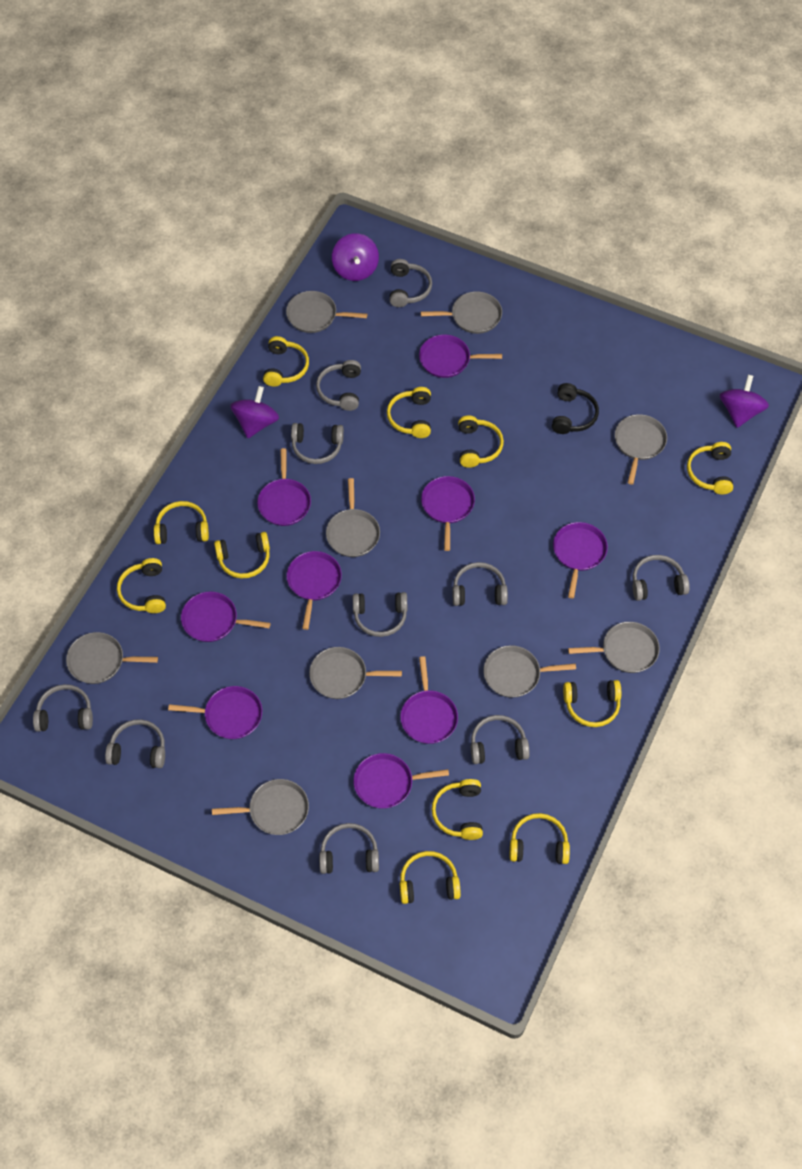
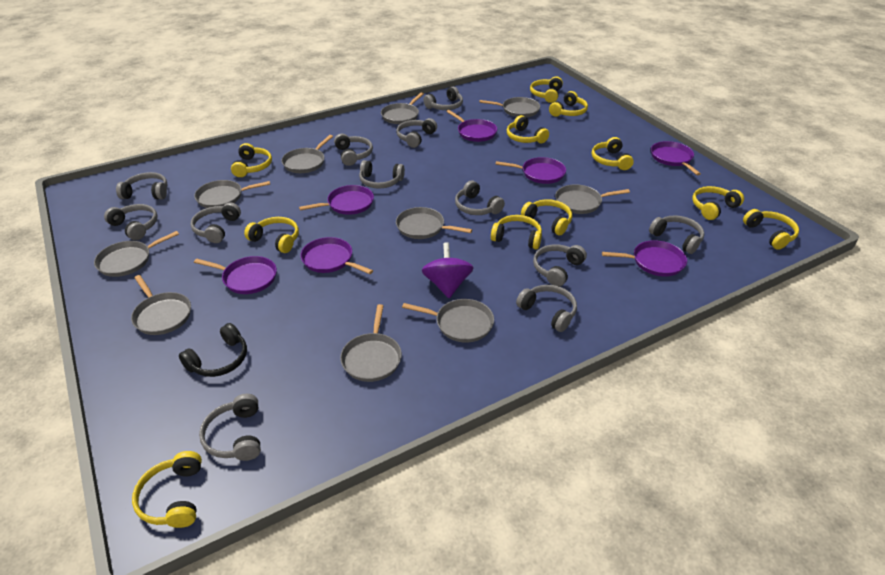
grey headphones: 10 -> 12
grey pan: 9 -> 10
purple pan: 9 -> 7
purple spinning top: 3 -> 1

